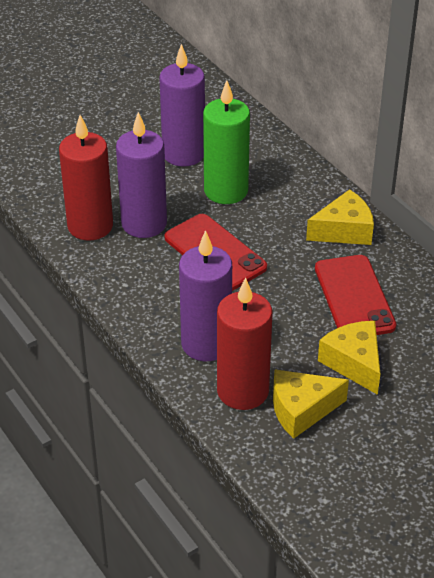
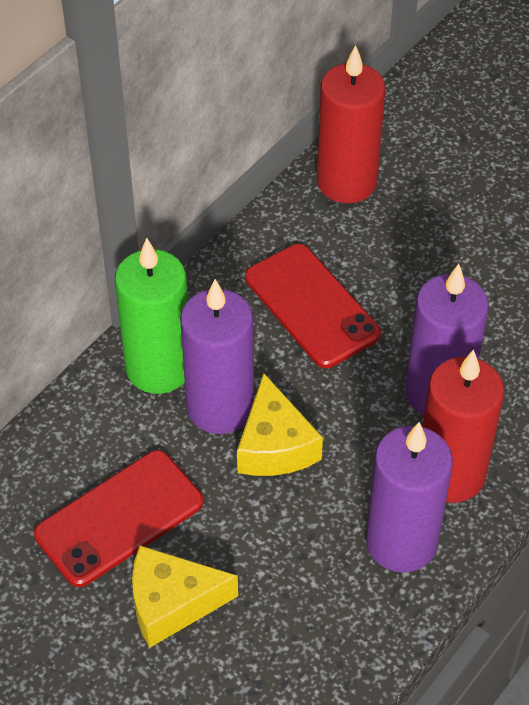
yellow cheese: 3 -> 2

